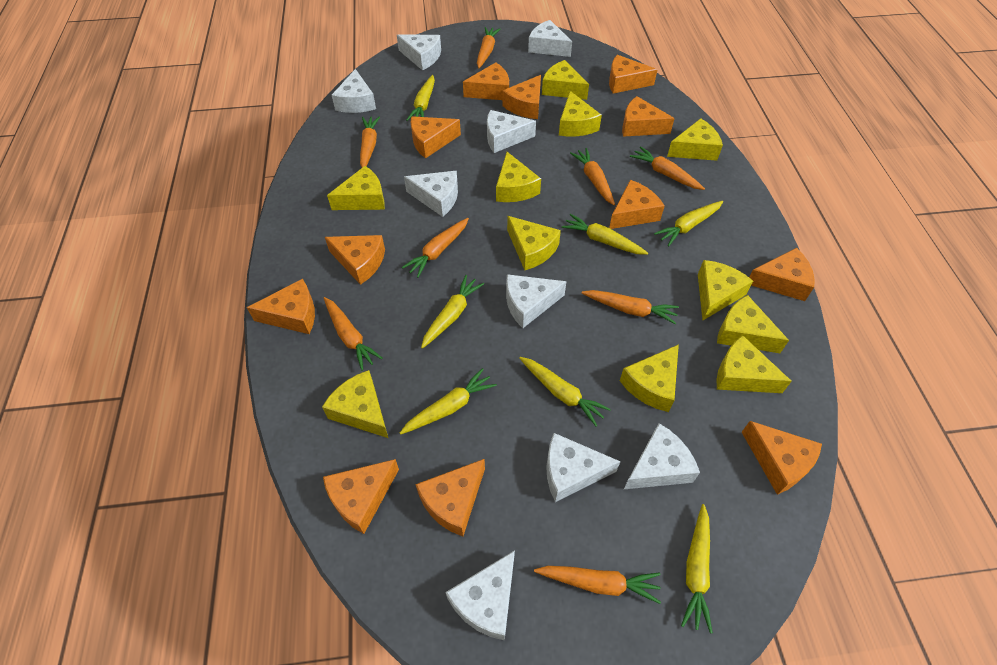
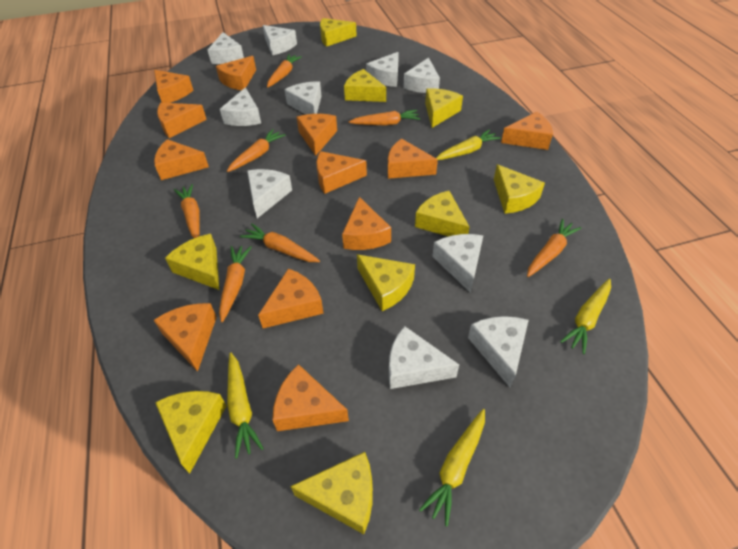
orange carrot: 8 -> 7
white cheese: 9 -> 10
yellow carrot: 7 -> 4
yellow cheese: 11 -> 9

